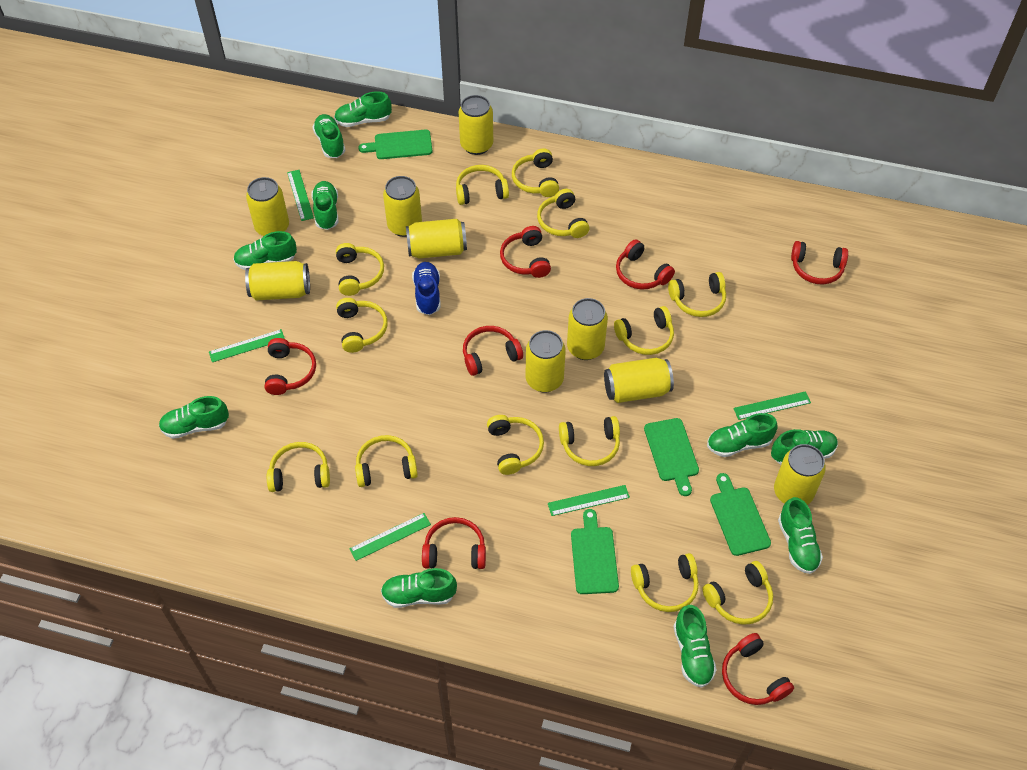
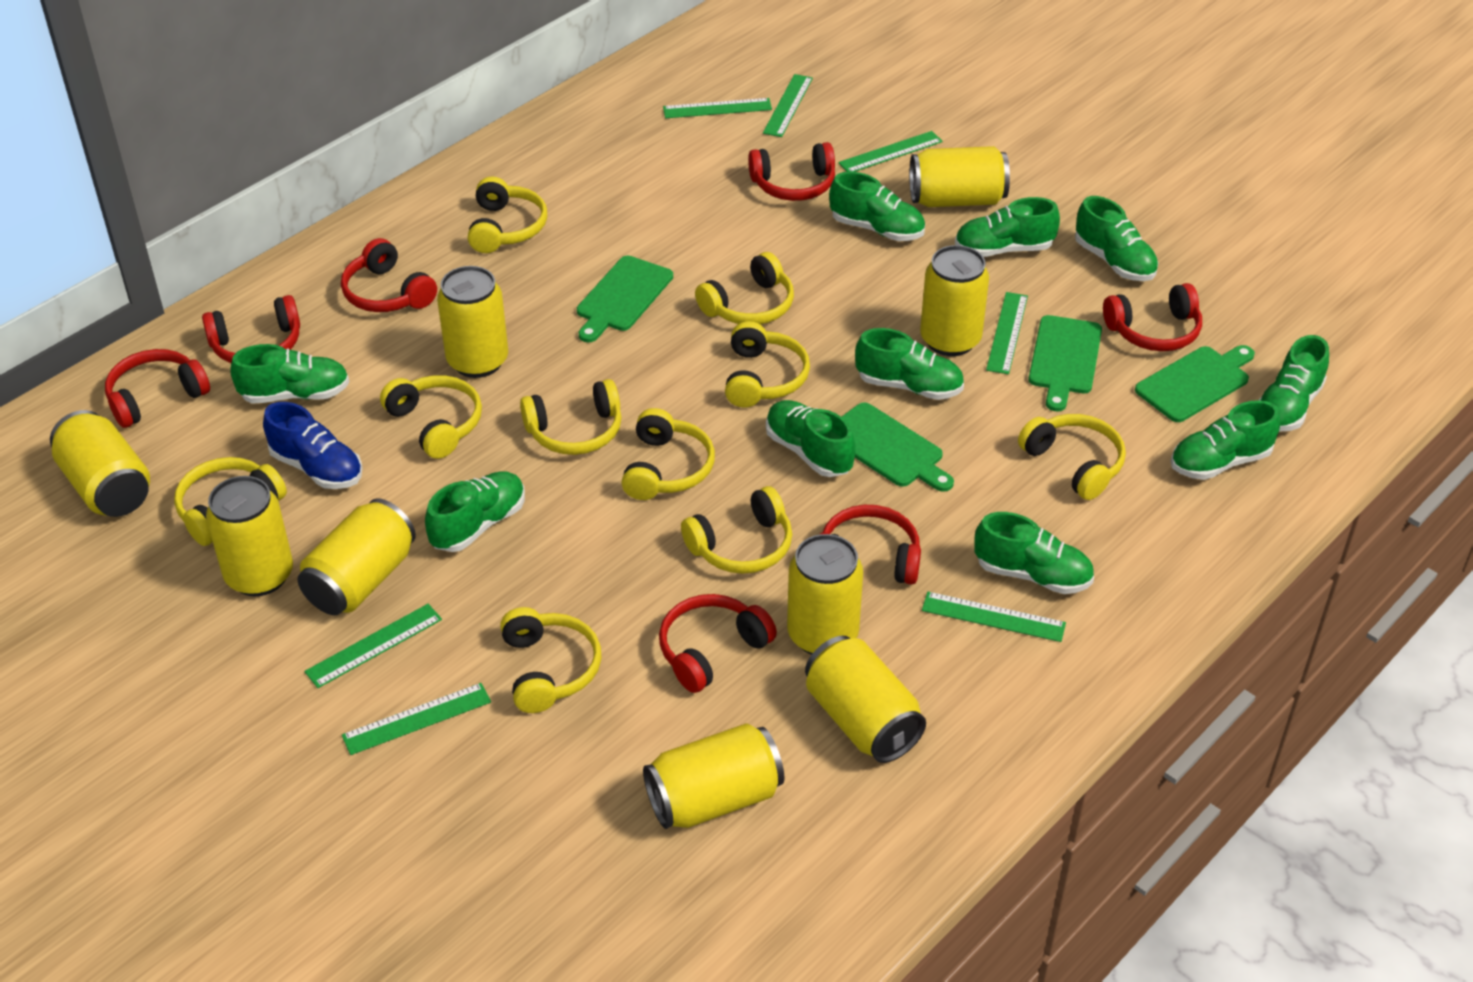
green ruler: 5 -> 7
yellow headphones: 13 -> 10

